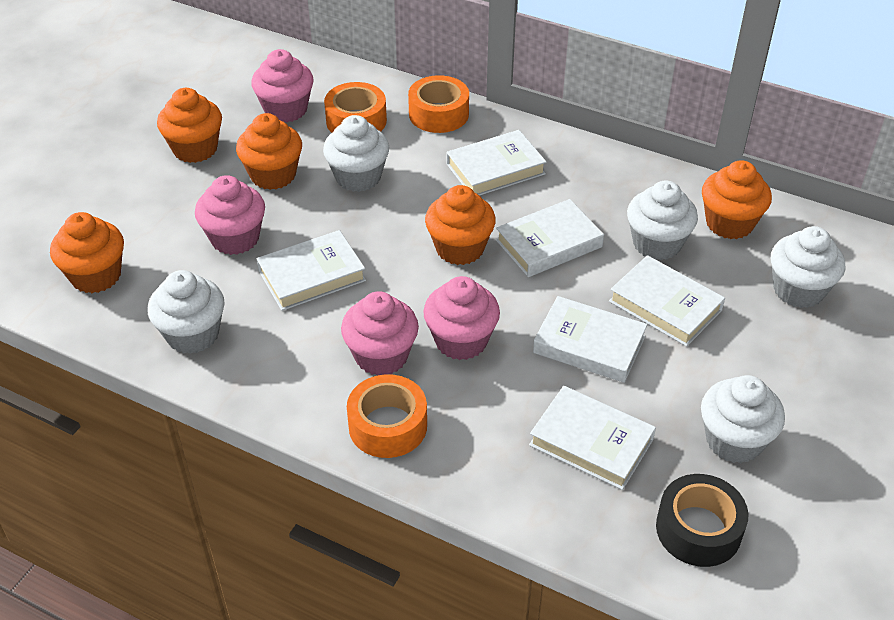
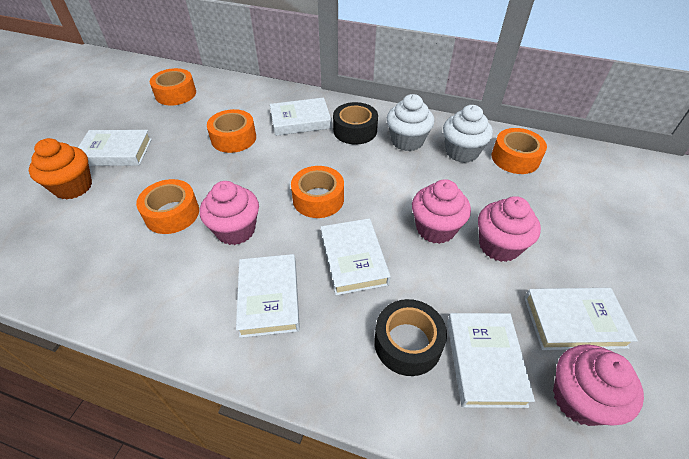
black tape: 1 -> 2
orange cupcake: 5 -> 1
orange tape: 3 -> 5
white cupcake: 5 -> 2

